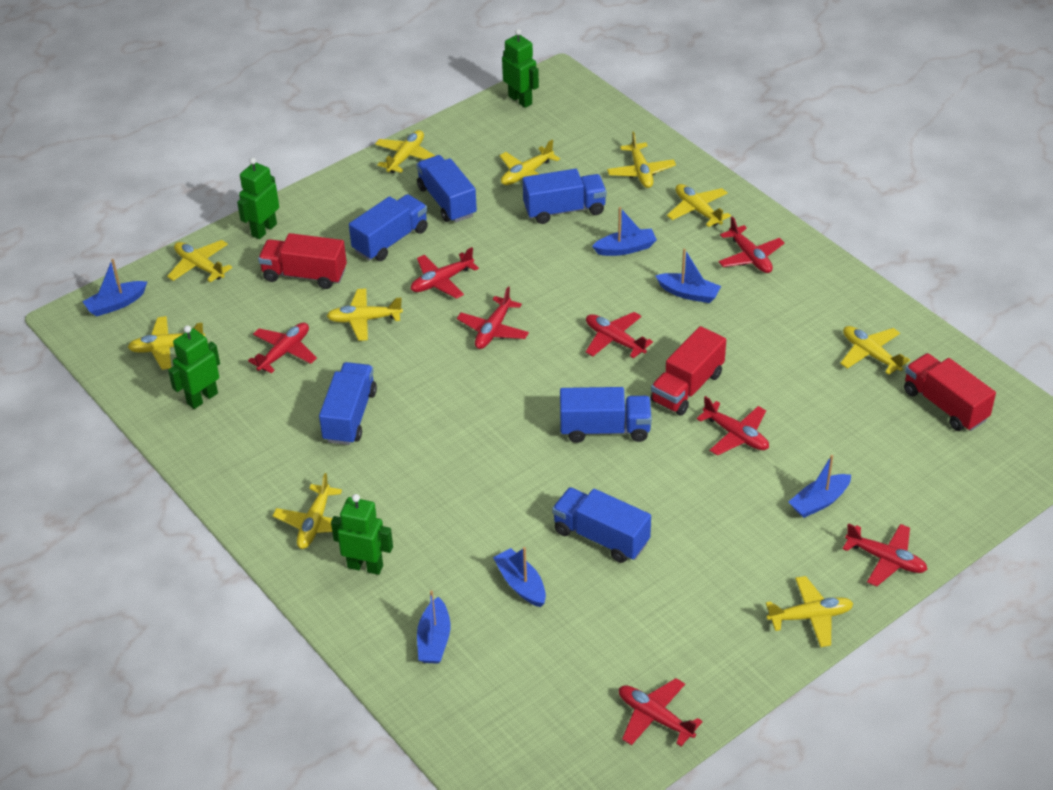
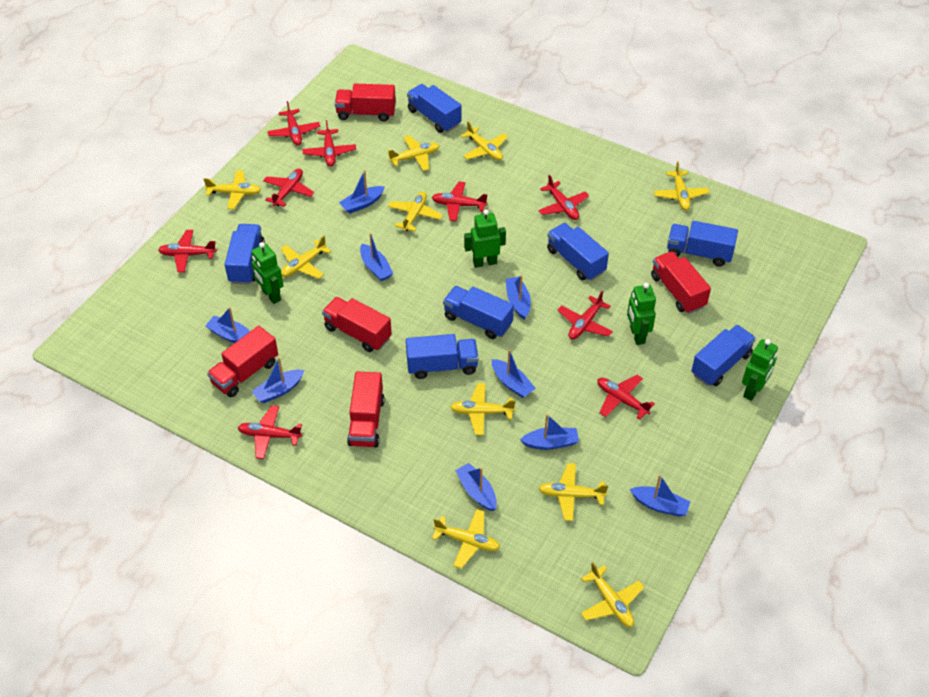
blue boat: 6 -> 9
blue truck: 6 -> 7
red plane: 8 -> 9
red truck: 3 -> 5

